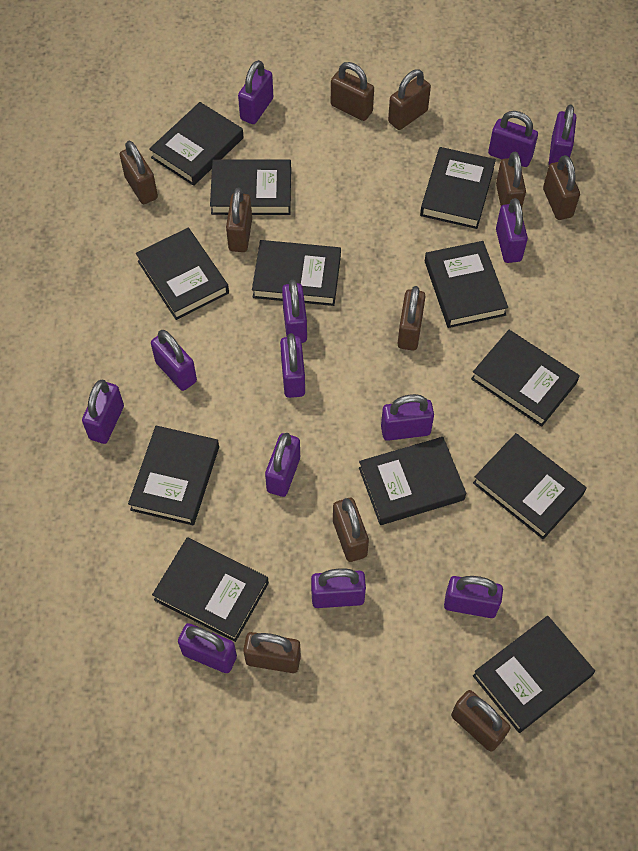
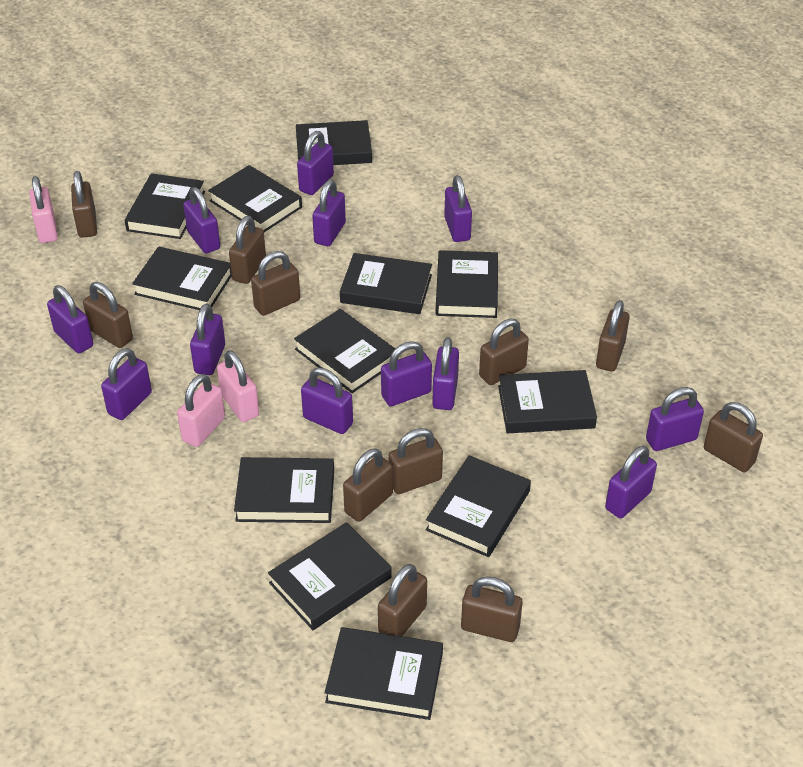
brown padlock: 10 -> 11
pink padlock: 0 -> 3
purple padlock: 13 -> 12

